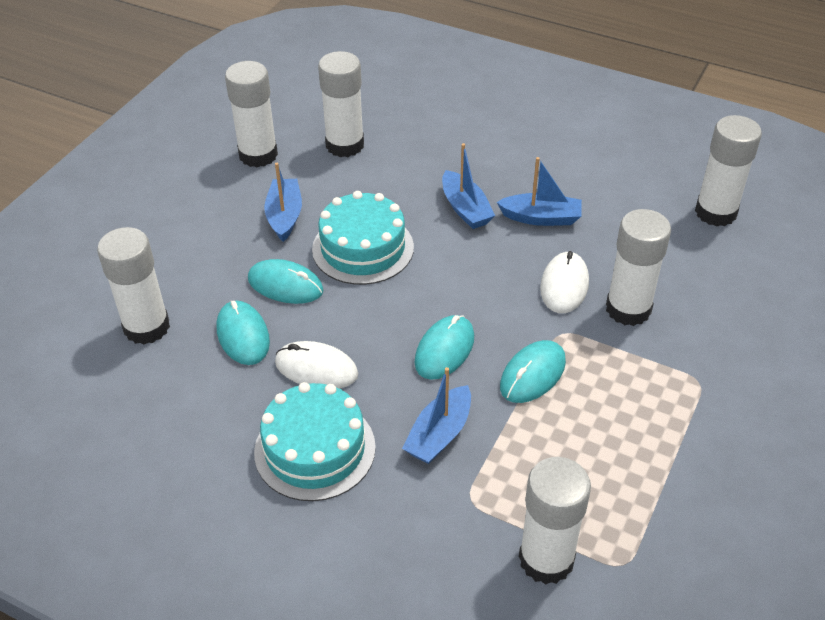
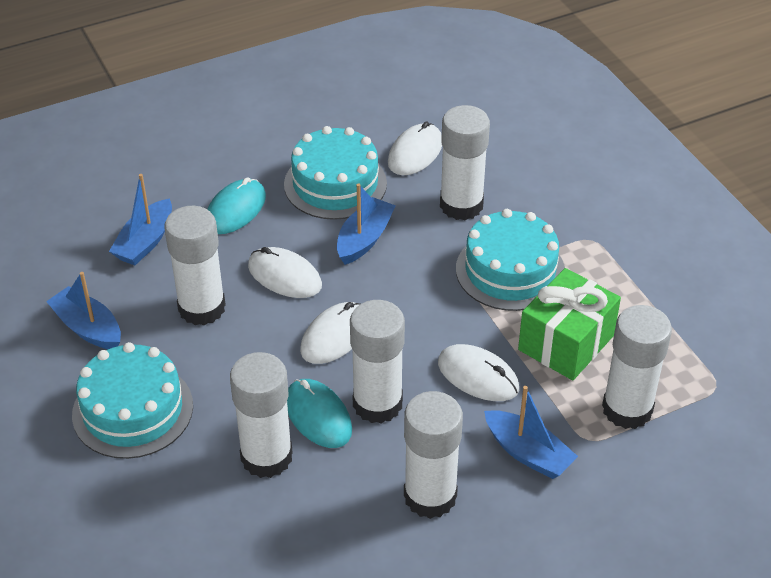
green gift: 0 -> 1
turquoise cake: 2 -> 3
turquoise mouse: 4 -> 2
white mouse: 2 -> 4

